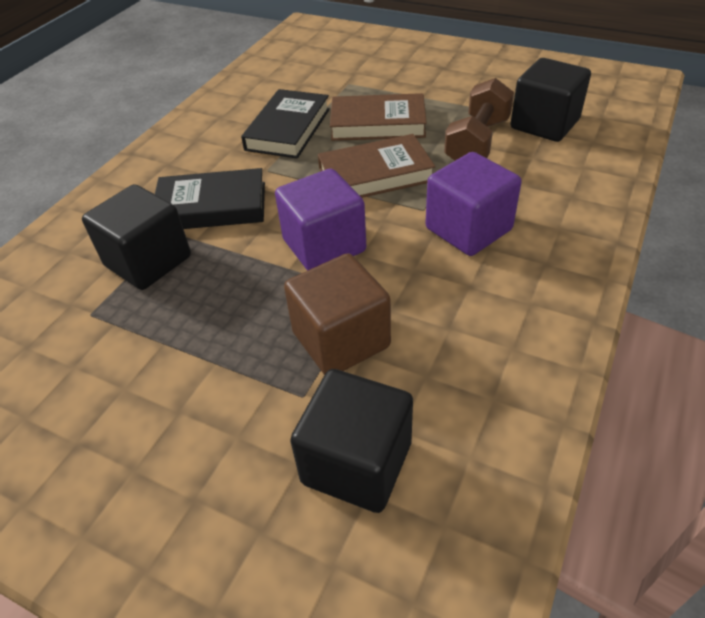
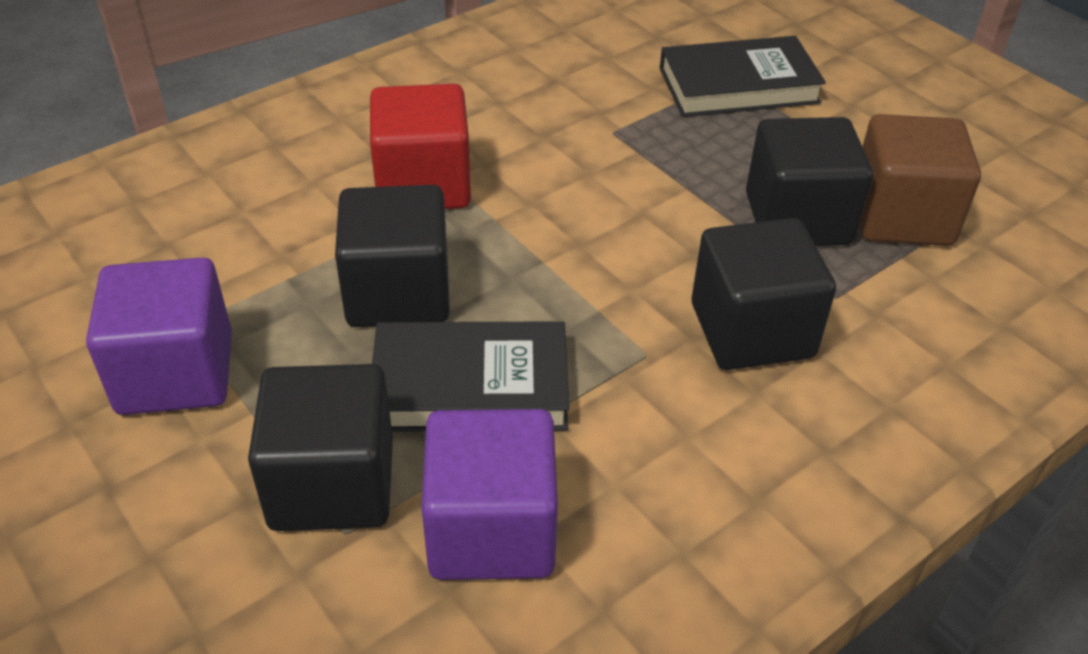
black cube: 3 -> 4
brown book: 2 -> 0
brown dumbbell: 1 -> 0
red cube: 0 -> 1

